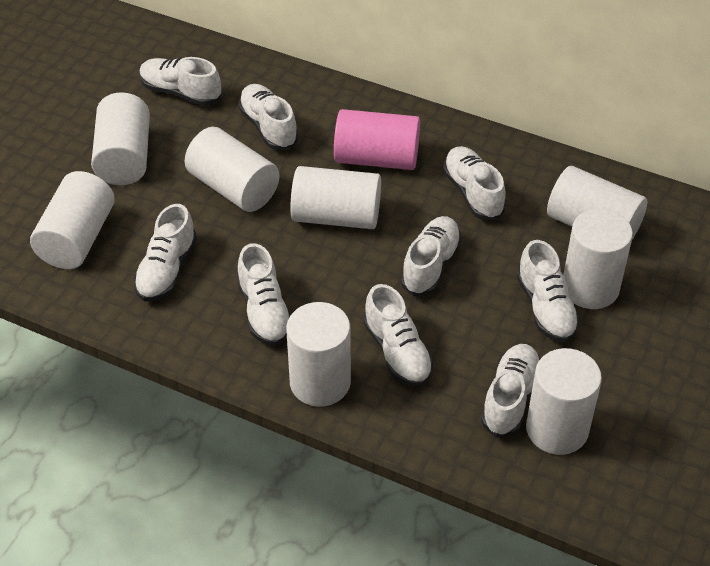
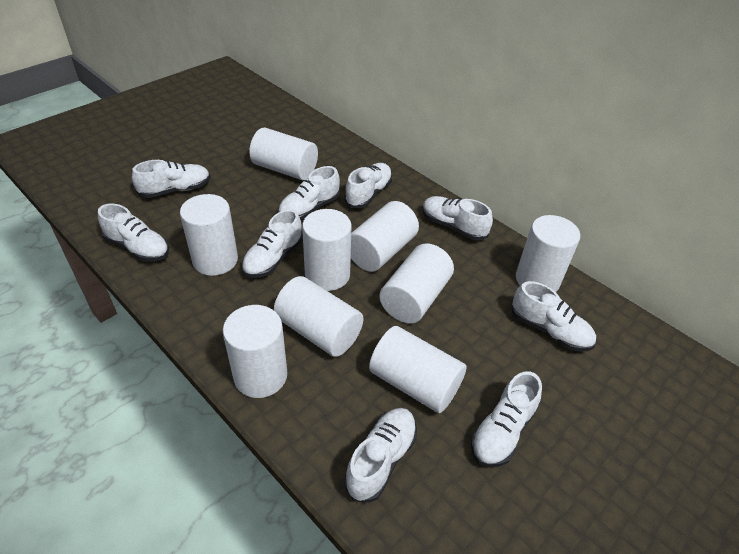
pink cylinder: 1 -> 0
white cylinder: 8 -> 9

